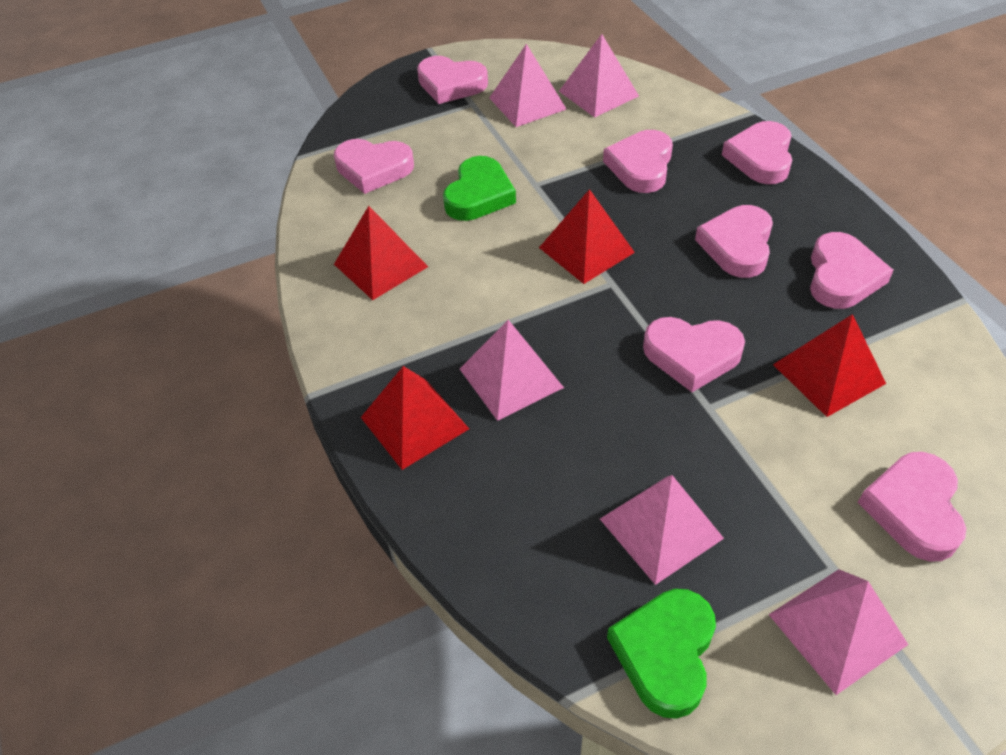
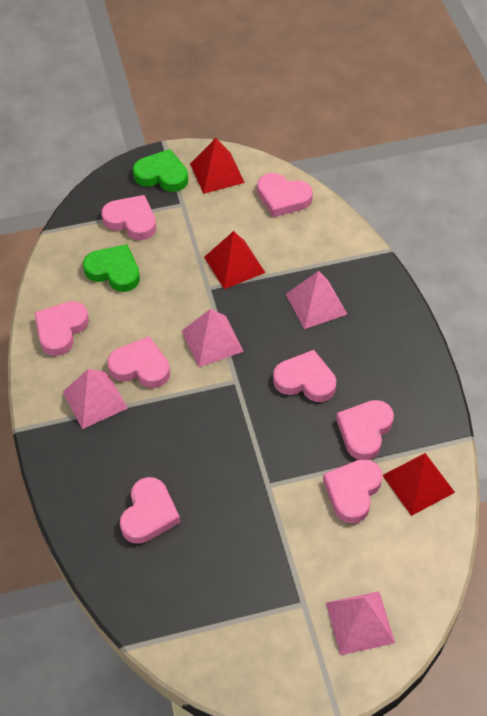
pink pyramid: 5 -> 4
red pyramid: 4 -> 3

